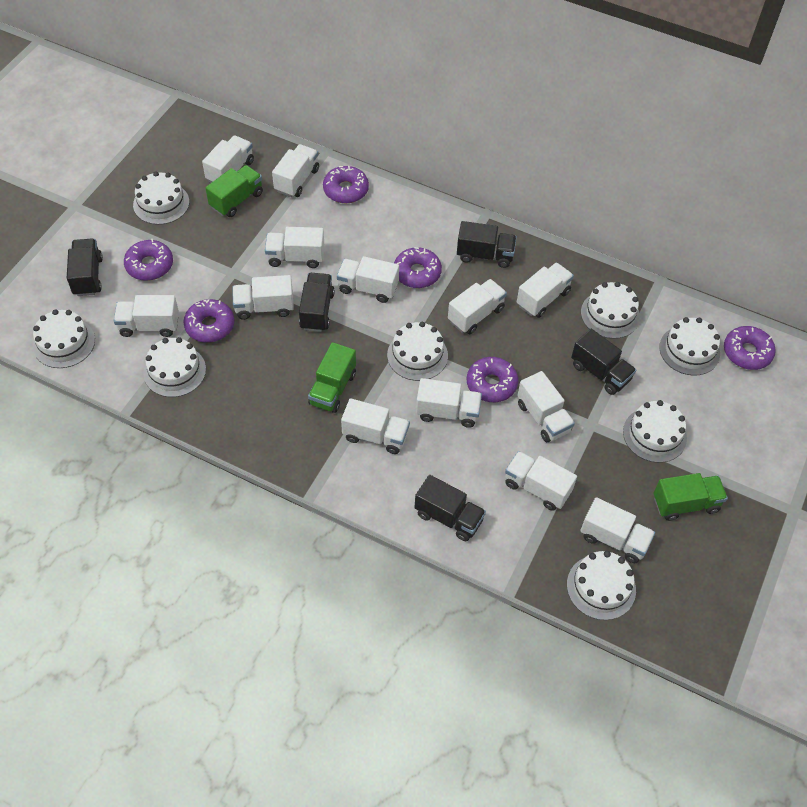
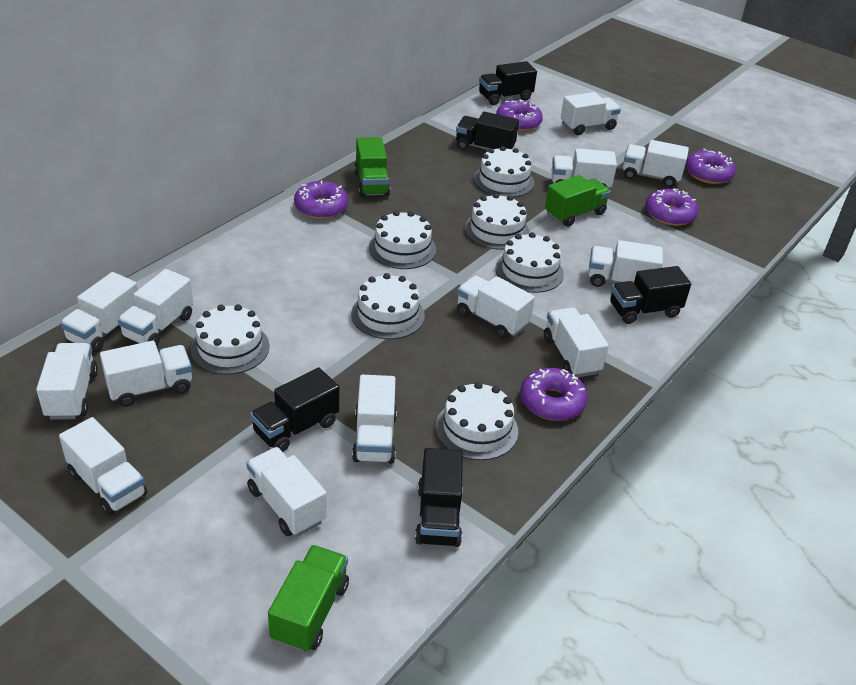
purple donut: 6 -> 5
white cake: 8 -> 7

